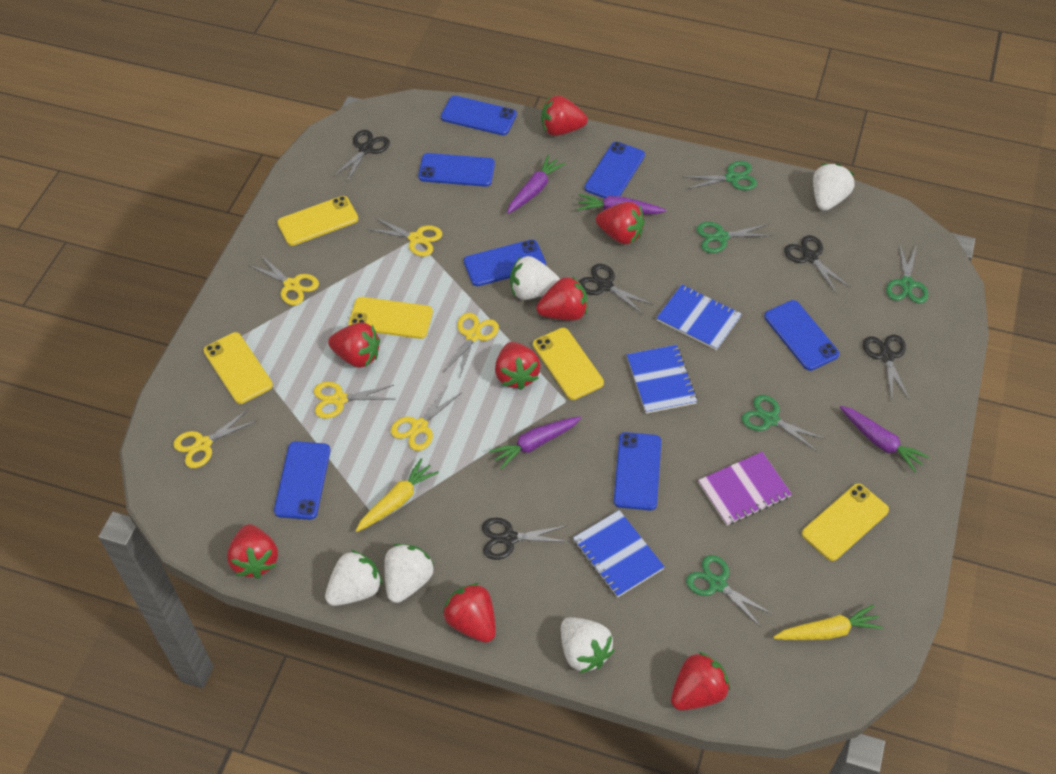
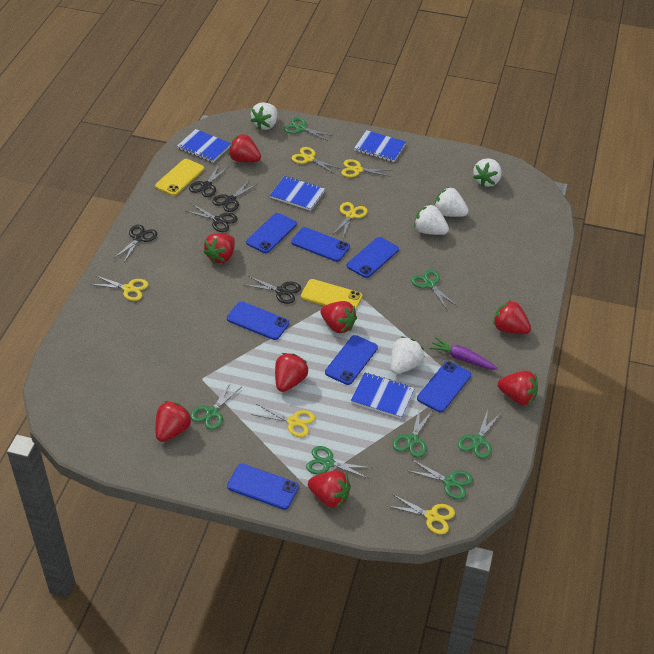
blue notebook: 3 -> 4
green scissors: 5 -> 7
purple carrot: 4 -> 1
purple notebook: 1 -> 0
yellow carrot: 2 -> 0
yellow phone: 5 -> 2

